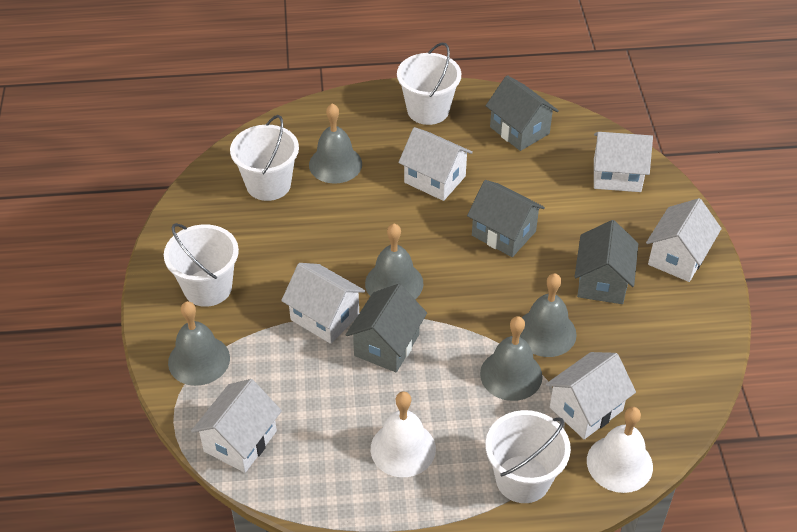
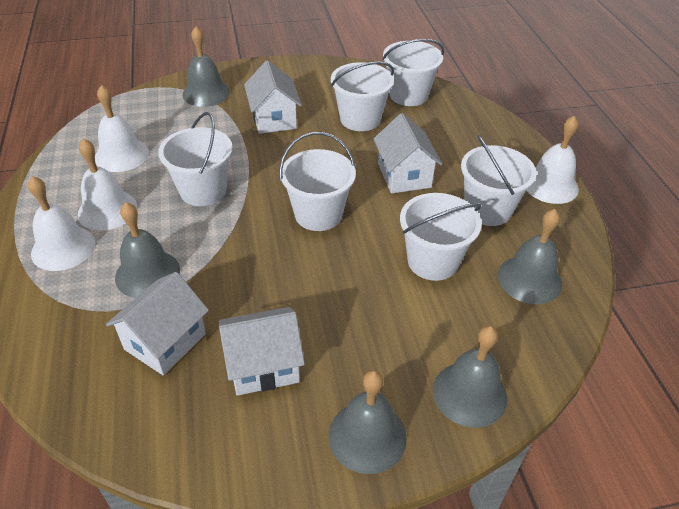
grey house: 4 -> 0
white bell: 2 -> 4
white bucket: 4 -> 6
white house: 6 -> 4

